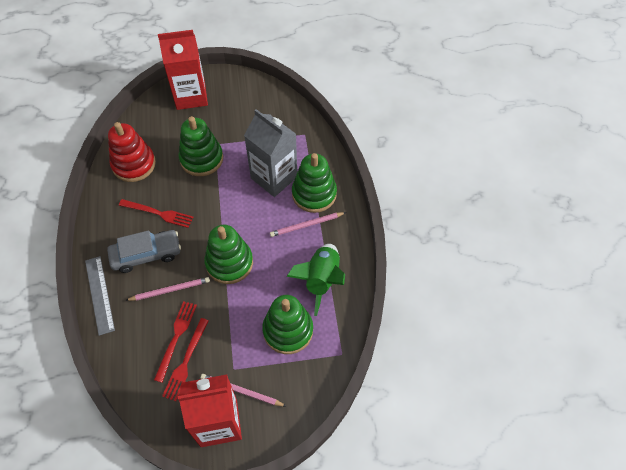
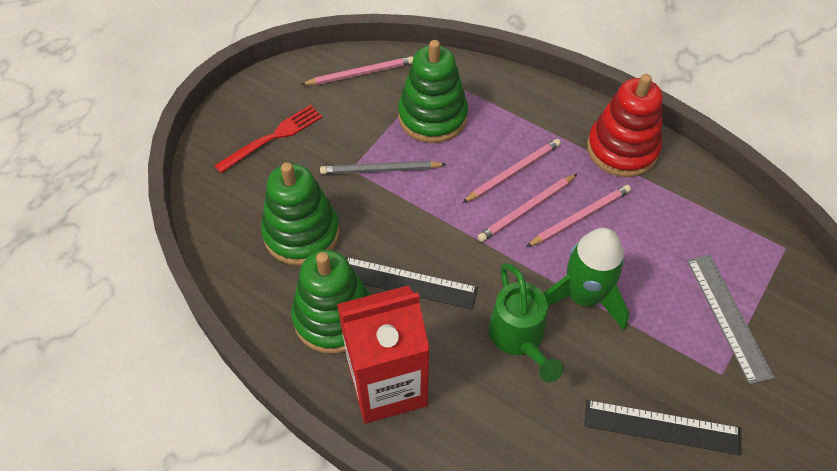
black ruler: 0 -> 2
green stacking toy: 4 -> 3
green watering can: 0 -> 1
grey car: 1 -> 0
grey carton: 1 -> 0
grey pencil: 0 -> 1
pink pencil: 3 -> 4
red carton: 2 -> 1
red fork: 3 -> 1

